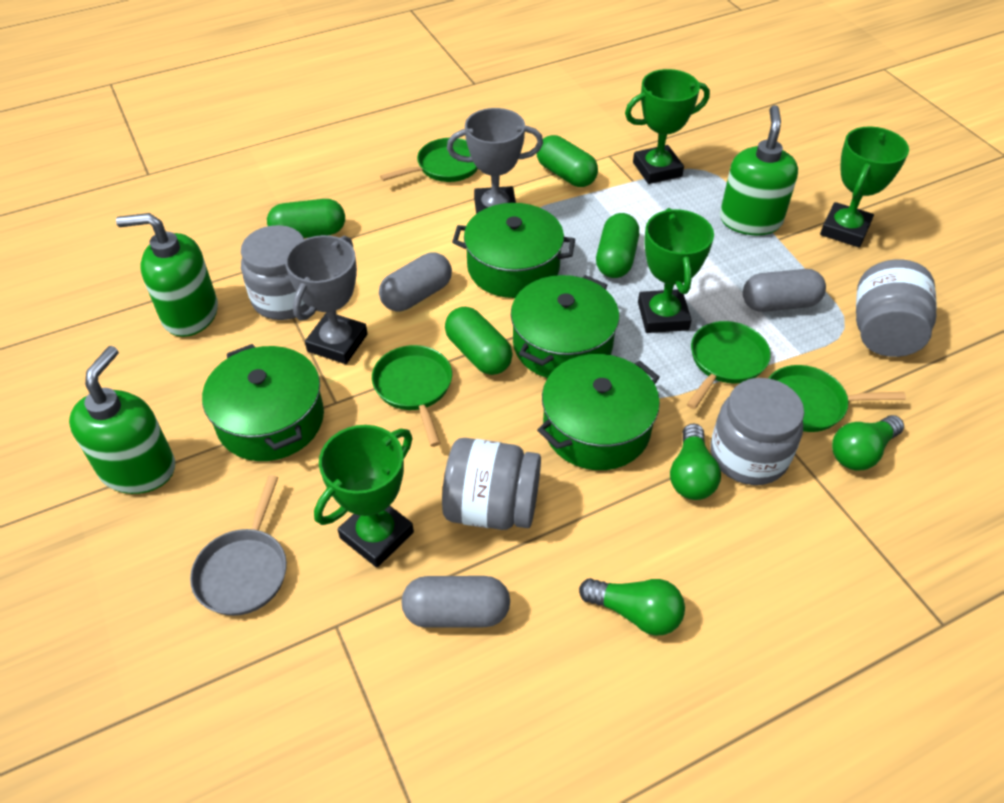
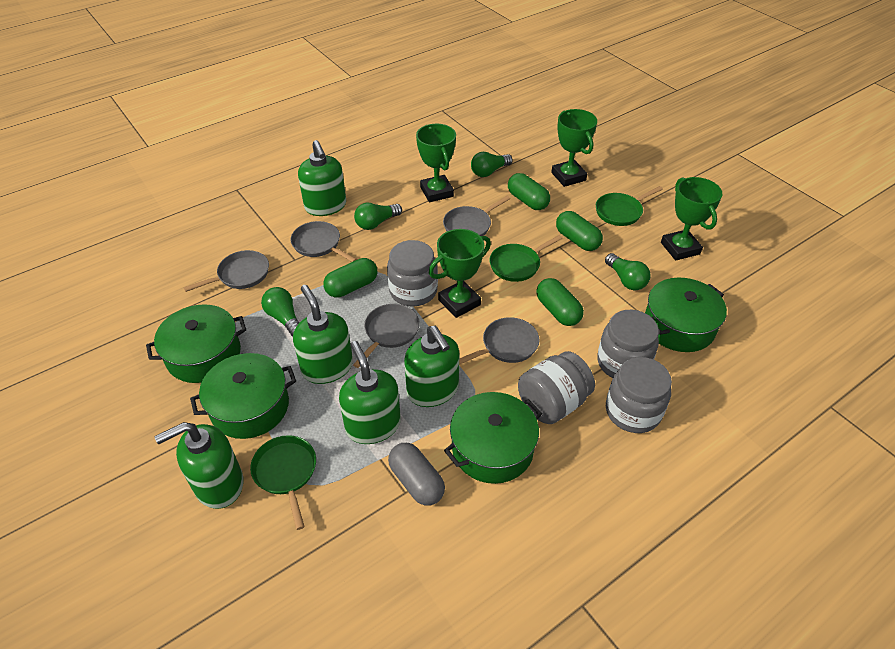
green light bulb: 3 -> 4
green pan: 4 -> 3
green soap dispenser: 3 -> 5
grey capsule: 3 -> 1
grey pan: 1 -> 5
grey trophy: 2 -> 0

